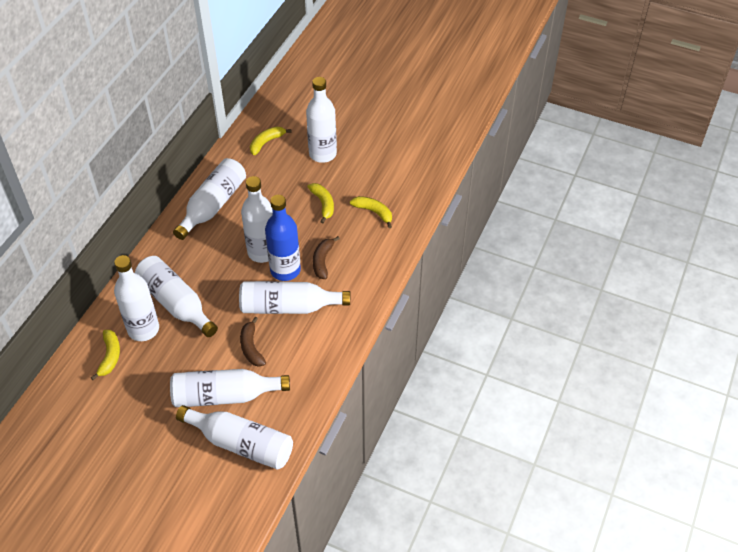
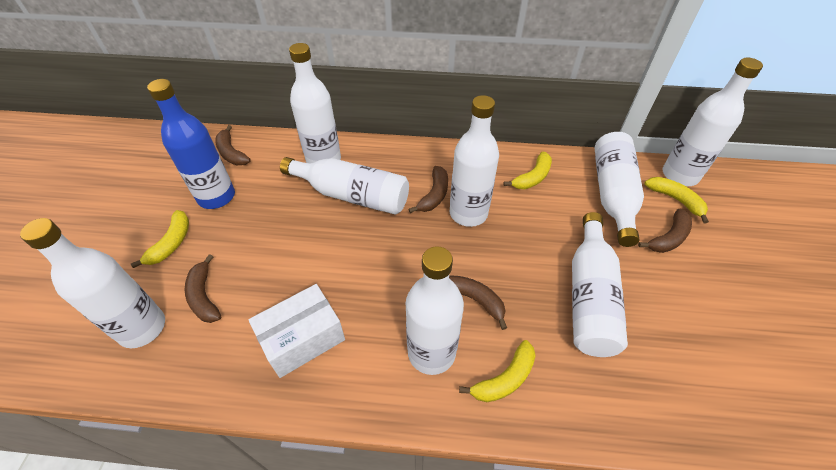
brown banana: 2 -> 5
white box: 0 -> 1

